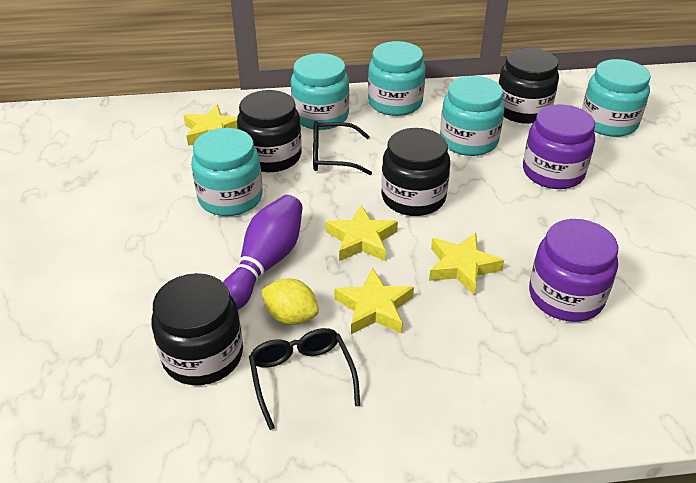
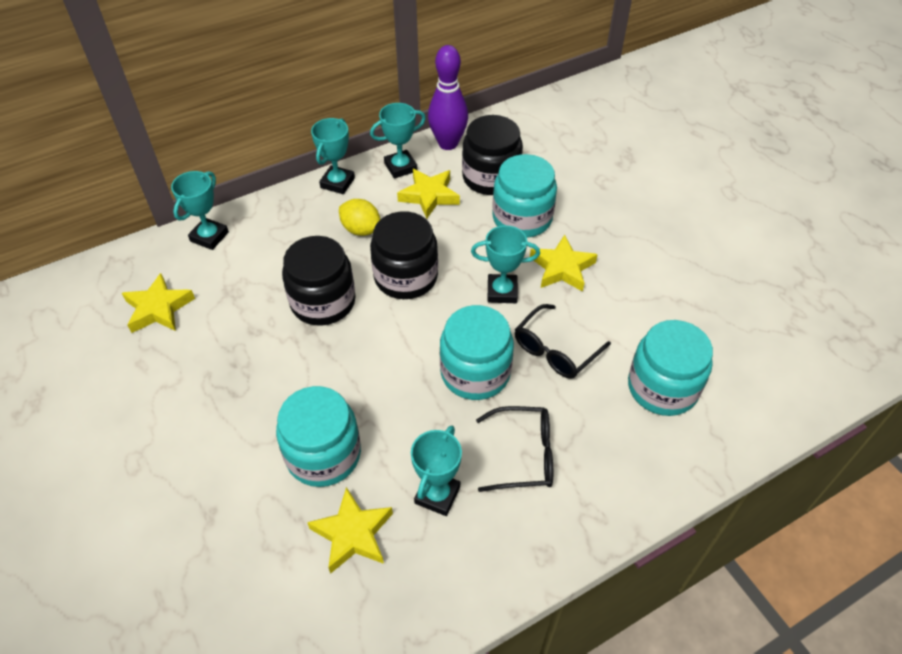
black jar: 4 -> 3
purple jar: 2 -> 0
turquoise jar: 5 -> 4
turquoise trophy: 0 -> 5

